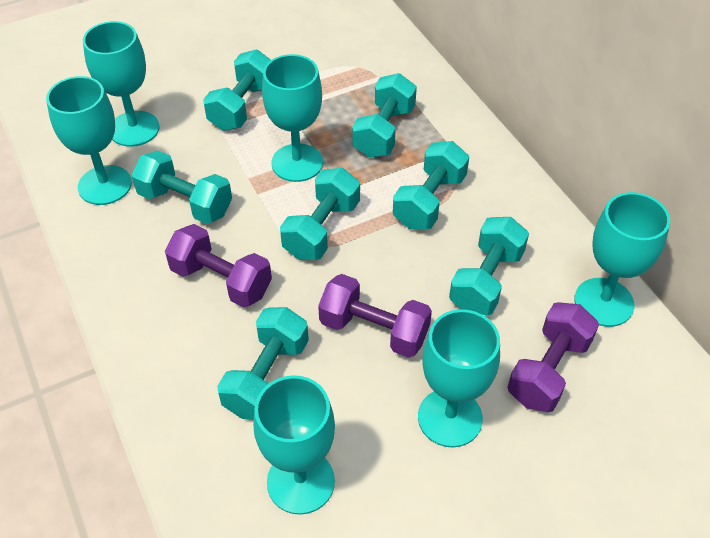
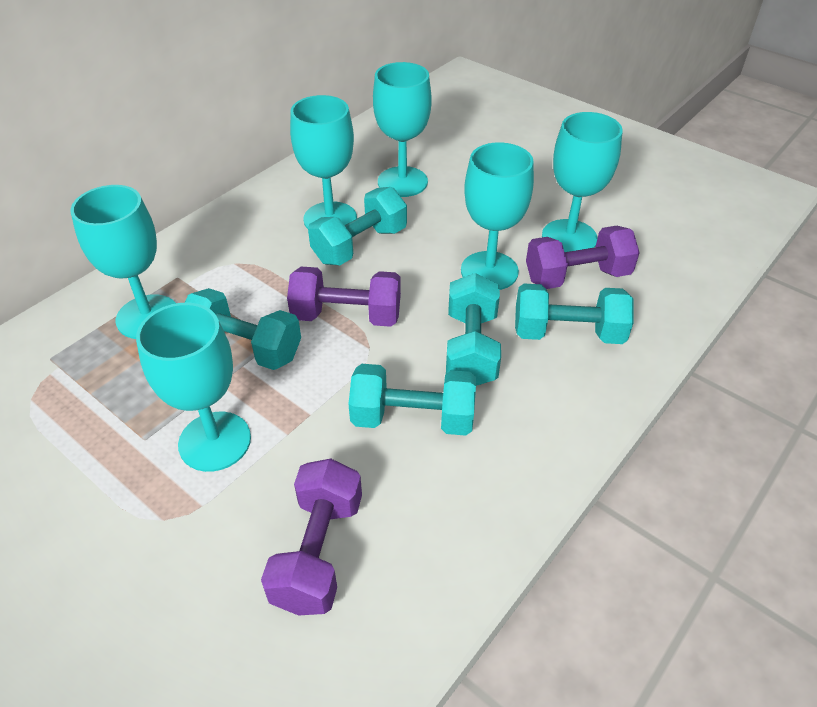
turquoise dumbbell: 7 -> 5

